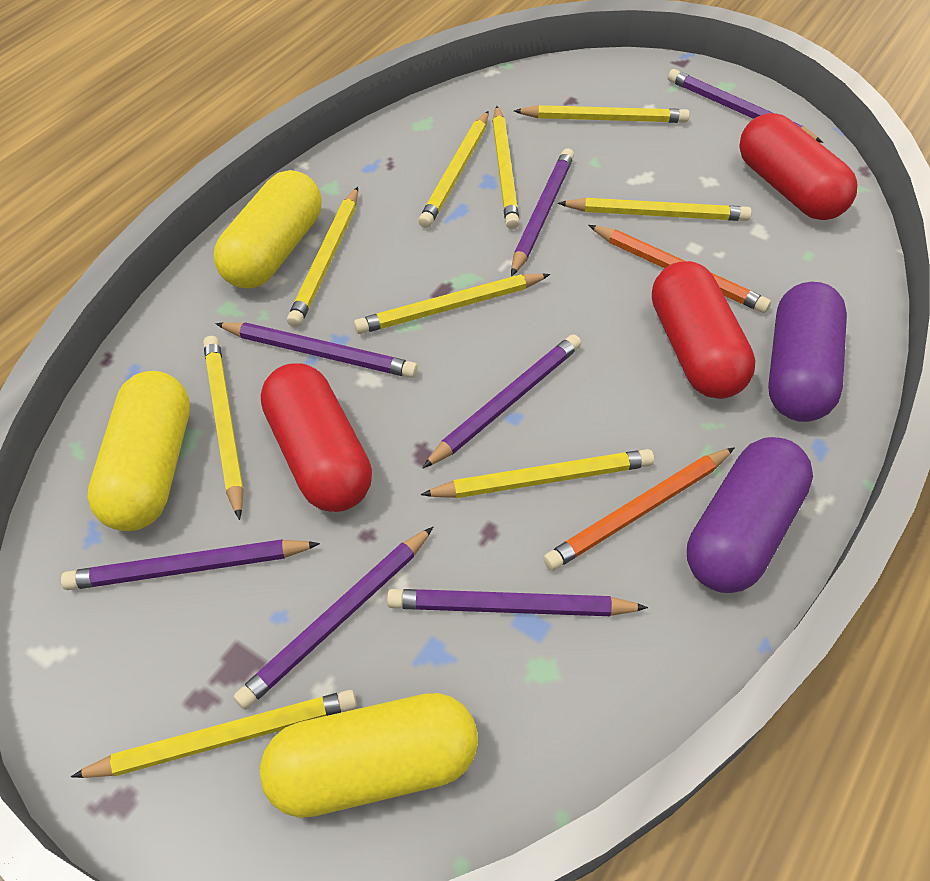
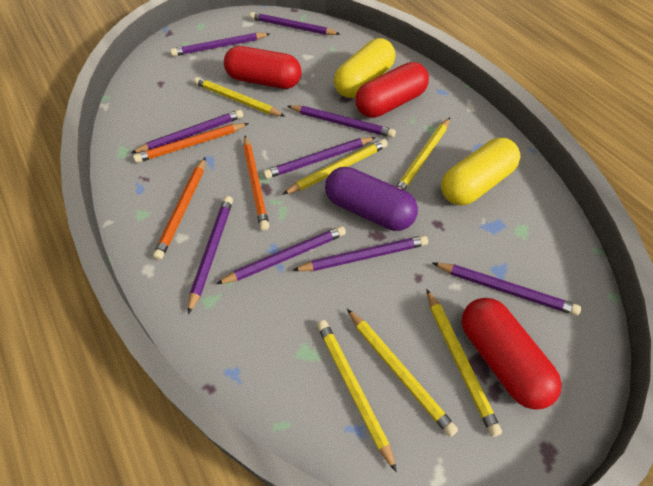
orange pencil: 2 -> 3
purple capsule: 2 -> 1
purple pencil: 7 -> 9
yellow capsule: 3 -> 2
yellow pencil: 9 -> 6

